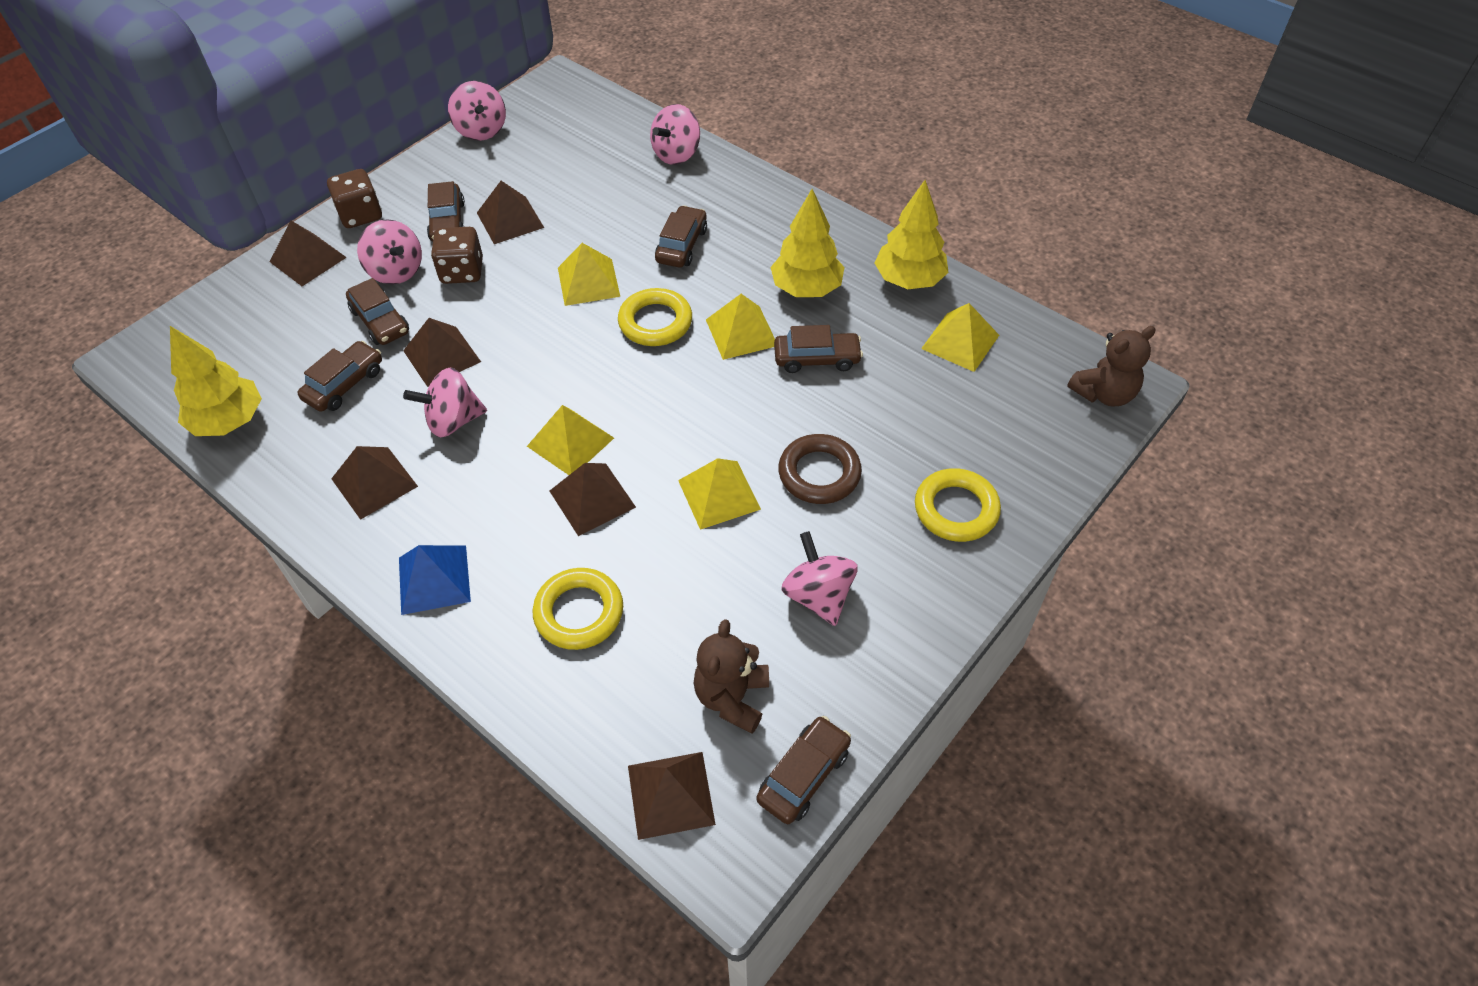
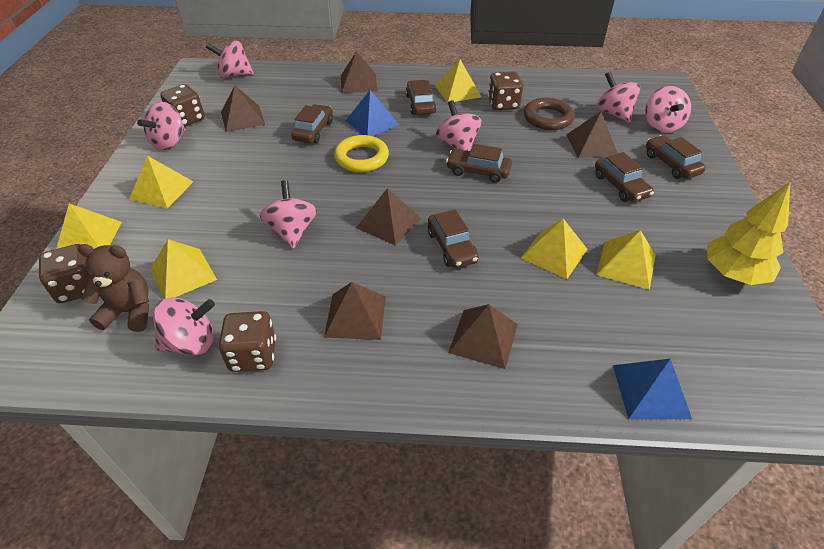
blue pyramid: 1 -> 2
brown dice: 2 -> 4
brown teddy bear: 2 -> 1
pink spinning top: 5 -> 7
yellow pyramid: 5 -> 6
yellow ring: 3 -> 1
yellow tree: 3 -> 1

